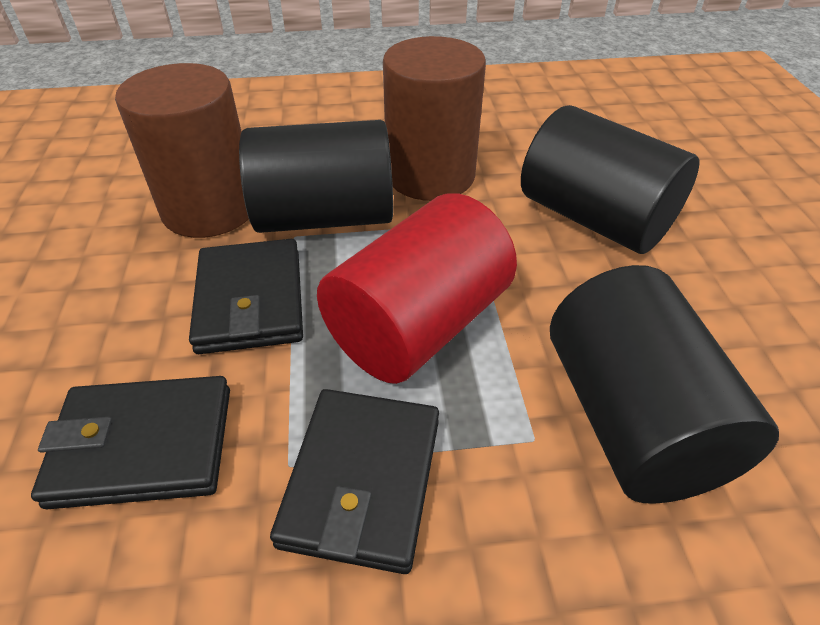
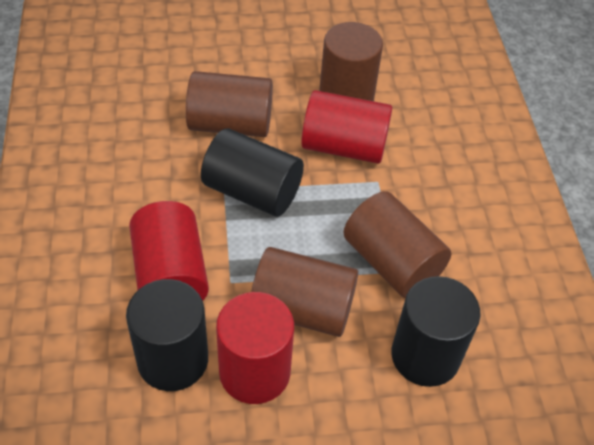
black wallet: 3 -> 0
brown cylinder: 2 -> 4
red cylinder: 1 -> 3

